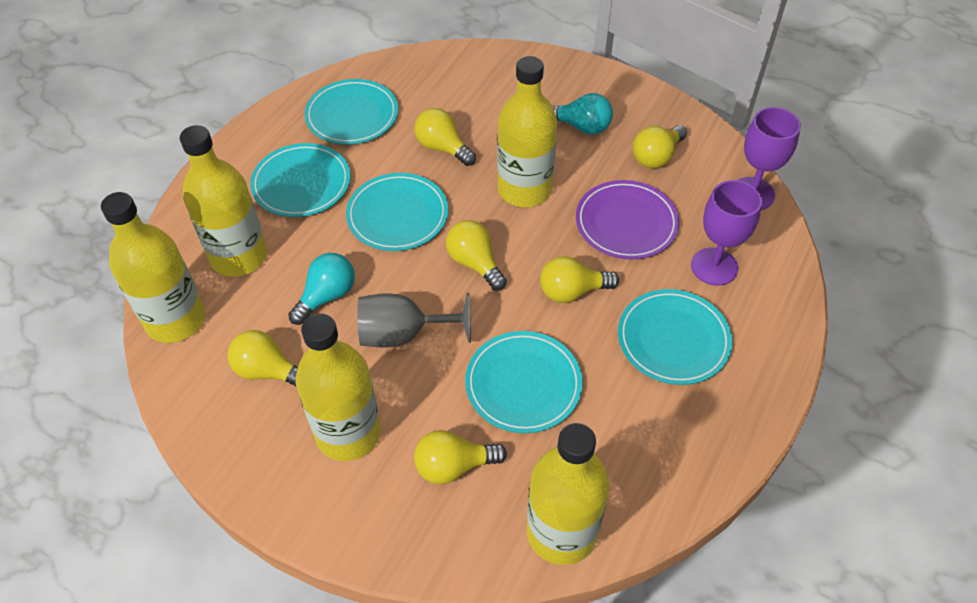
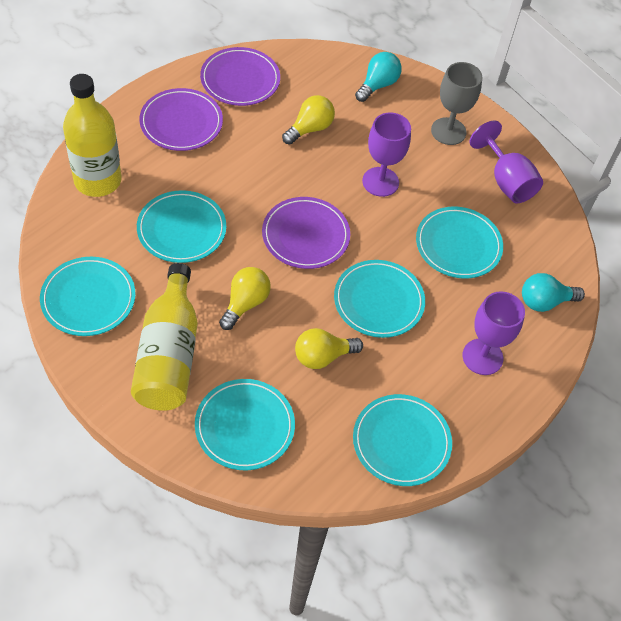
purple goblet: 2 -> 3
purple plate: 1 -> 3
turquoise plate: 5 -> 6
yellow bottle: 5 -> 2
yellow light bulb: 6 -> 3

